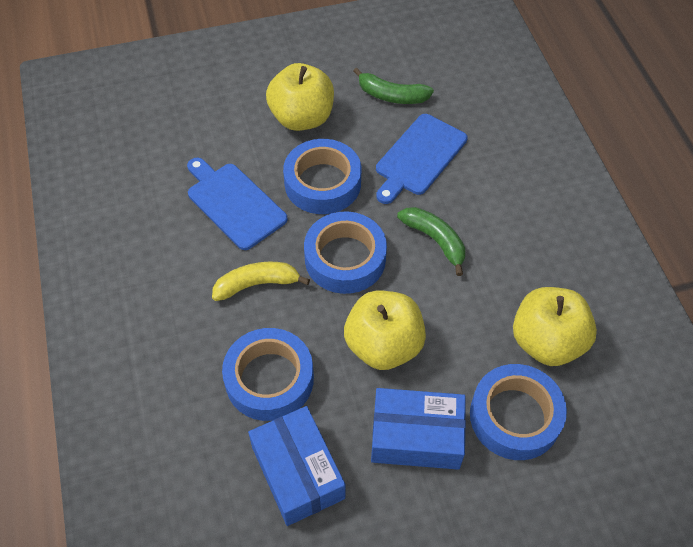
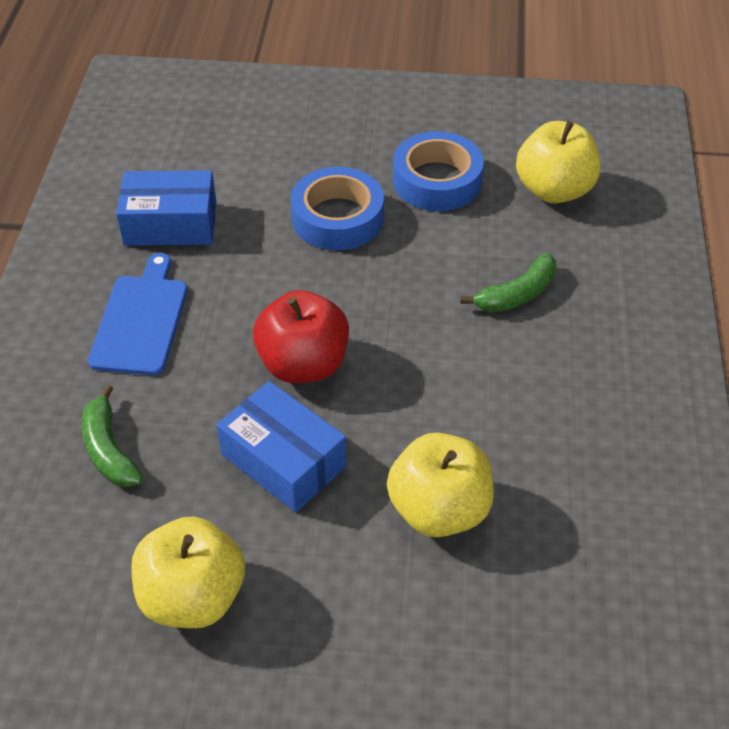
blue cutting board: 2 -> 1
blue tape: 4 -> 2
red apple: 0 -> 1
yellow banana: 1 -> 0

